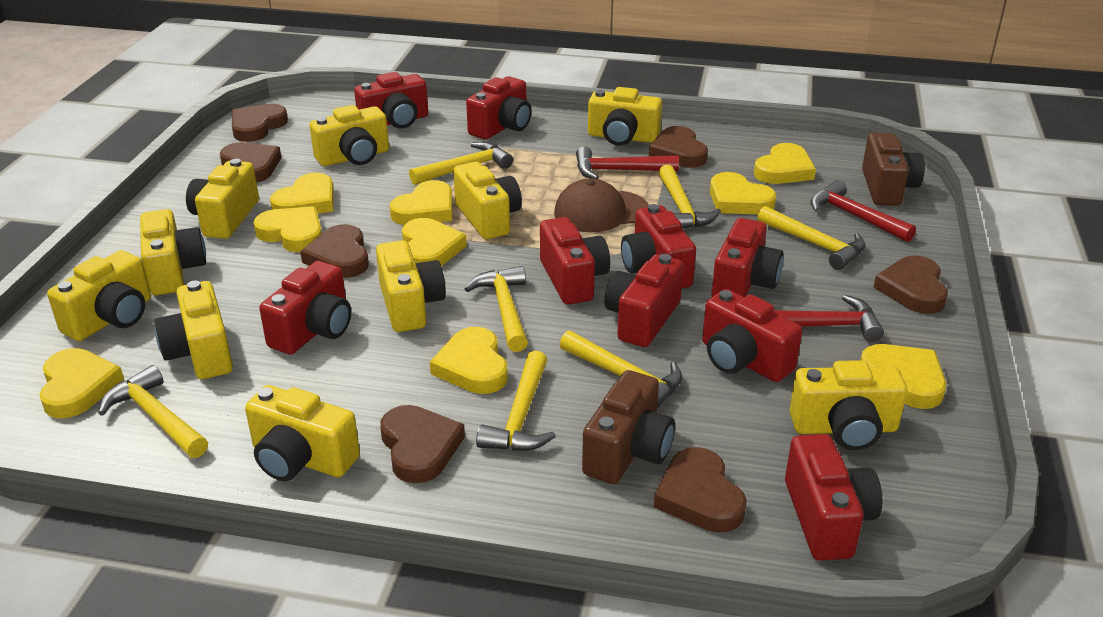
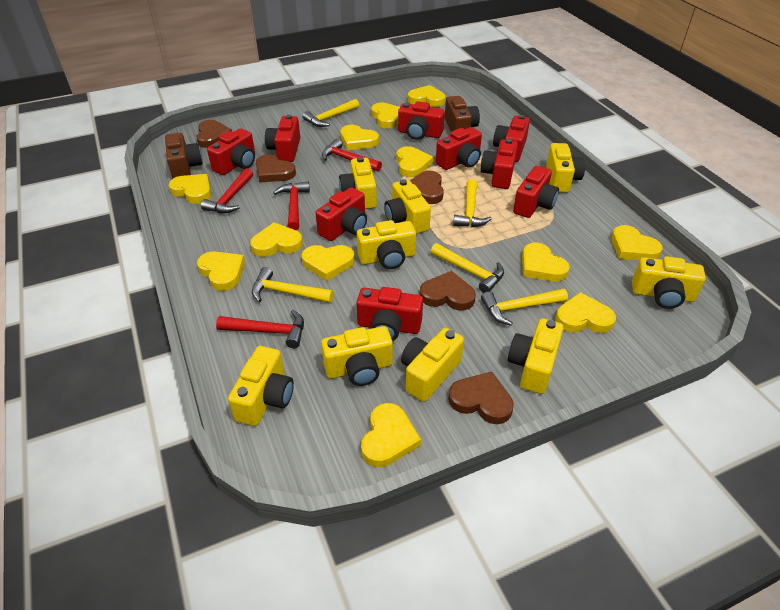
brown cap: 1 -> 0
brown heart: 7 -> 5
red hammer: 3 -> 4
yellow camera: 10 -> 9
yellow hammer: 7 -> 5
yellow heart: 9 -> 12

